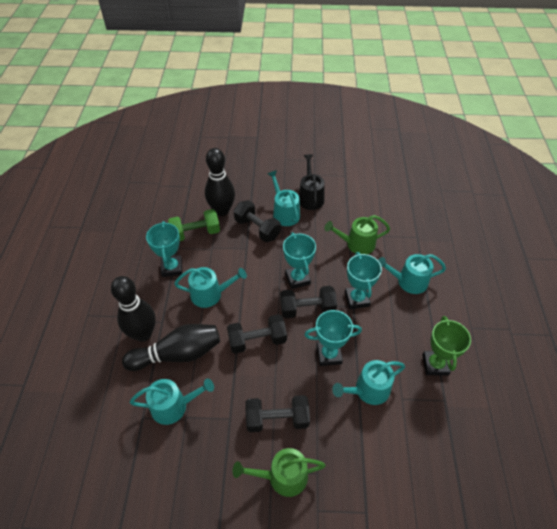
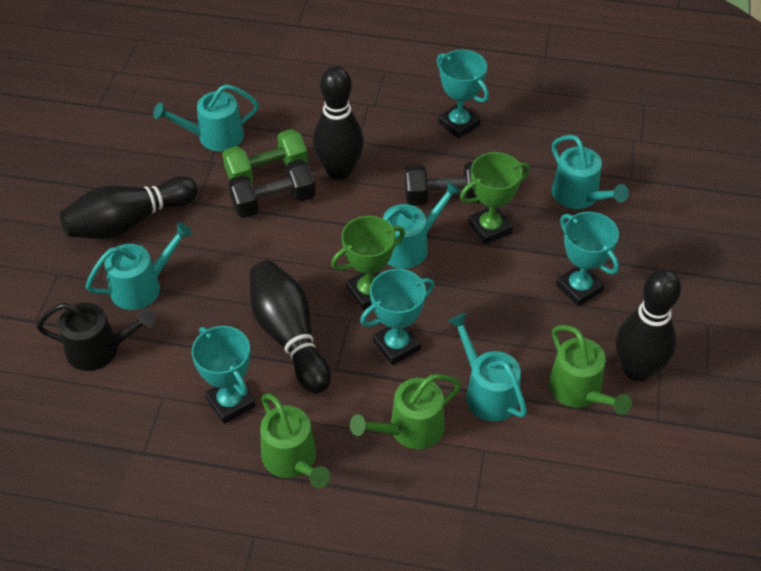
black bowling pin: 3 -> 4
black dumbbell: 4 -> 2
green trophy: 1 -> 2
green watering can: 2 -> 3

